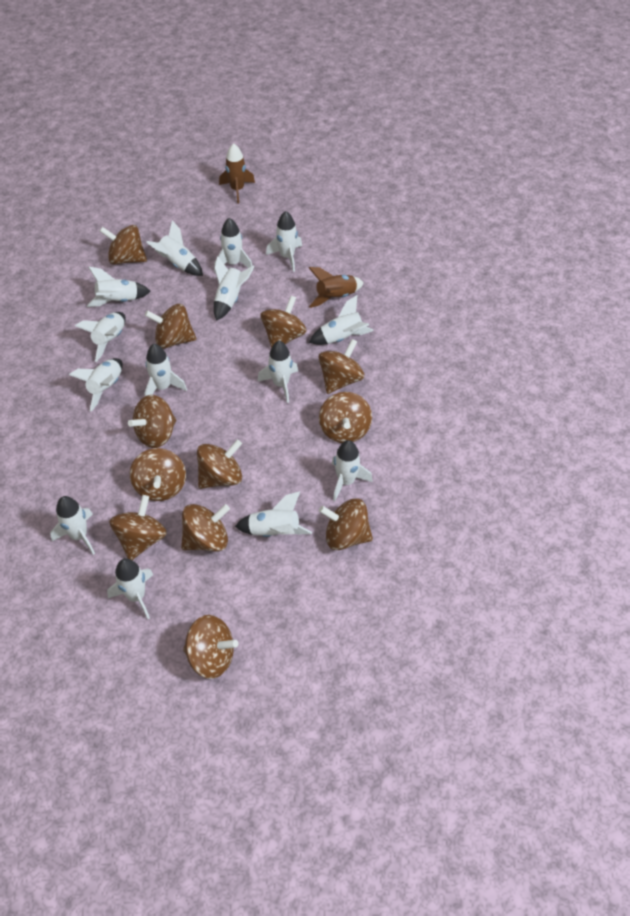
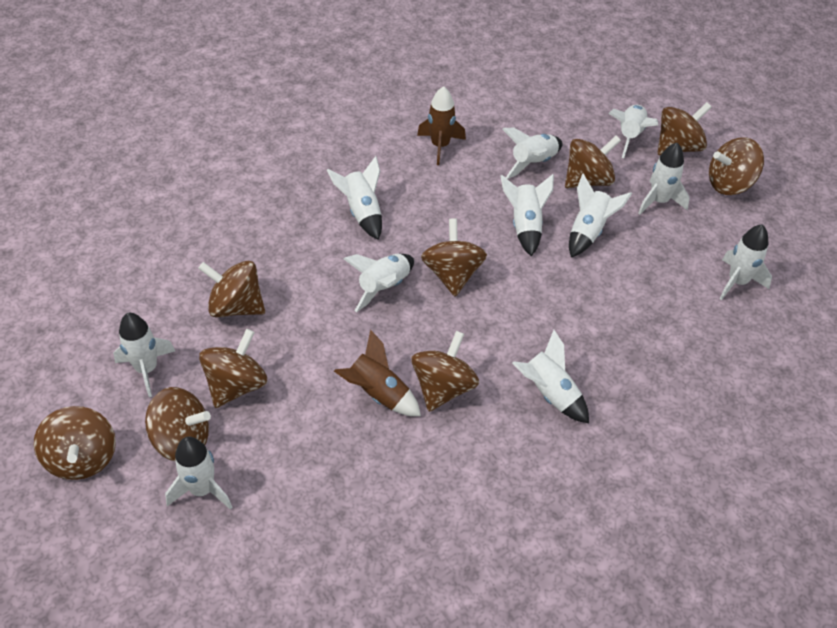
brown spinning top: 12 -> 9
white rocket: 14 -> 11

